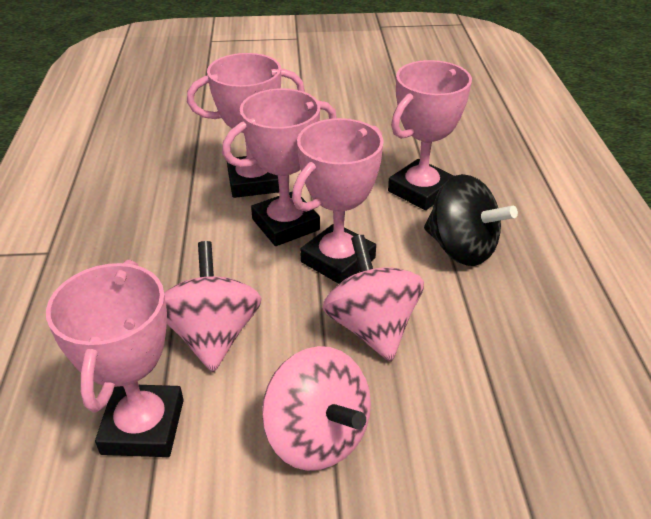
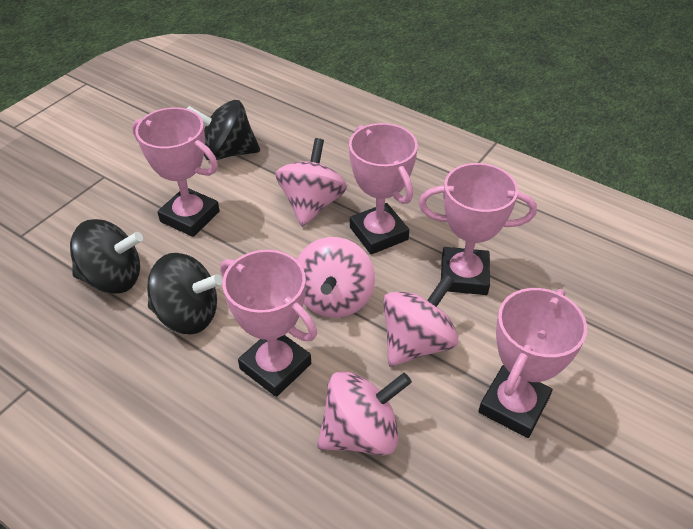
black spinning top: 1 -> 3
pink spinning top: 3 -> 4

